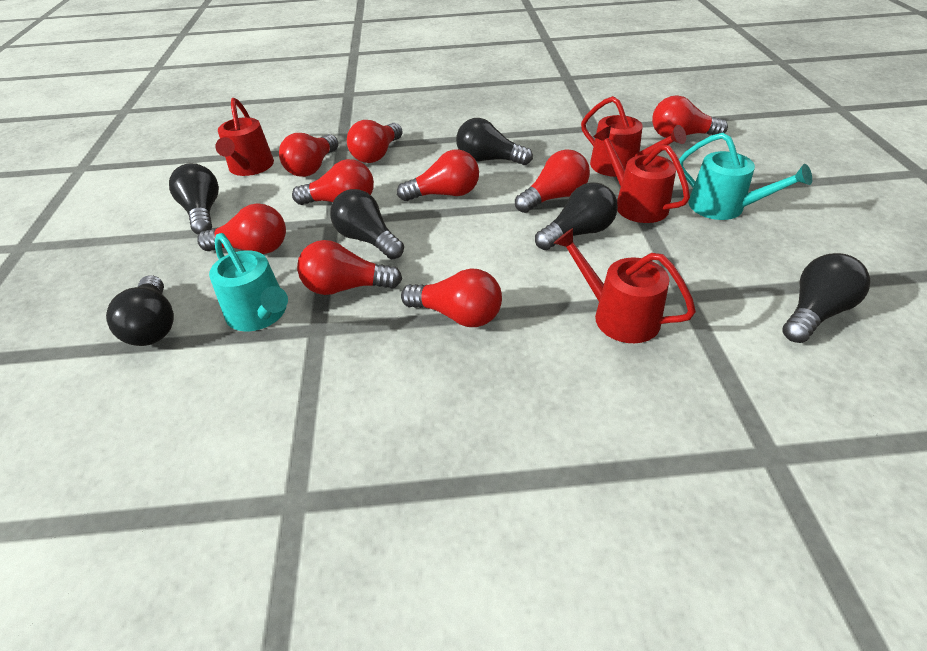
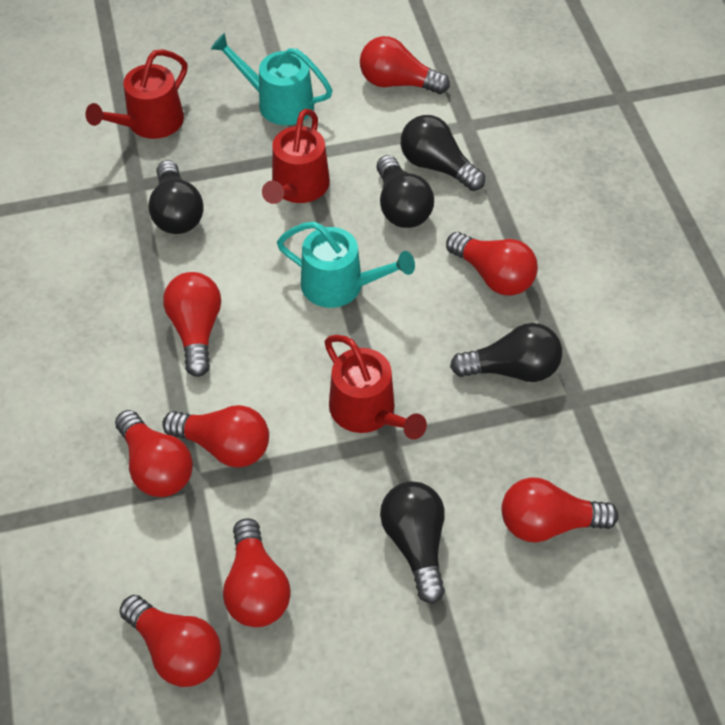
black light bulb: 6 -> 5
red light bulb: 9 -> 8
red watering can: 4 -> 3

